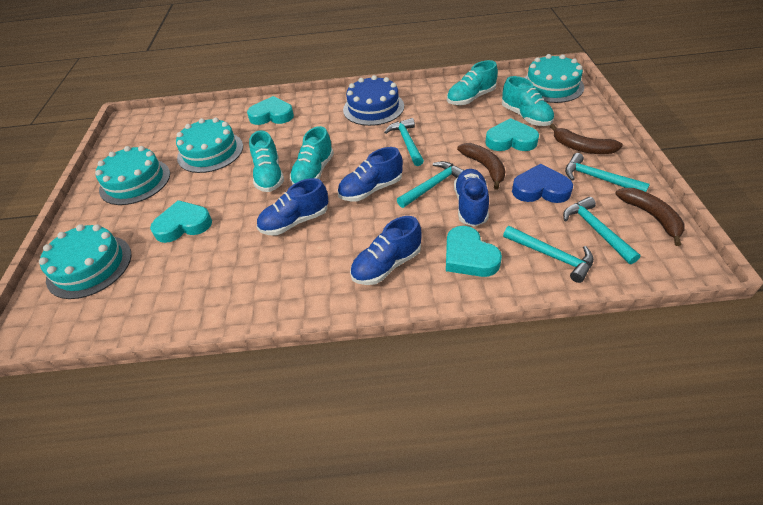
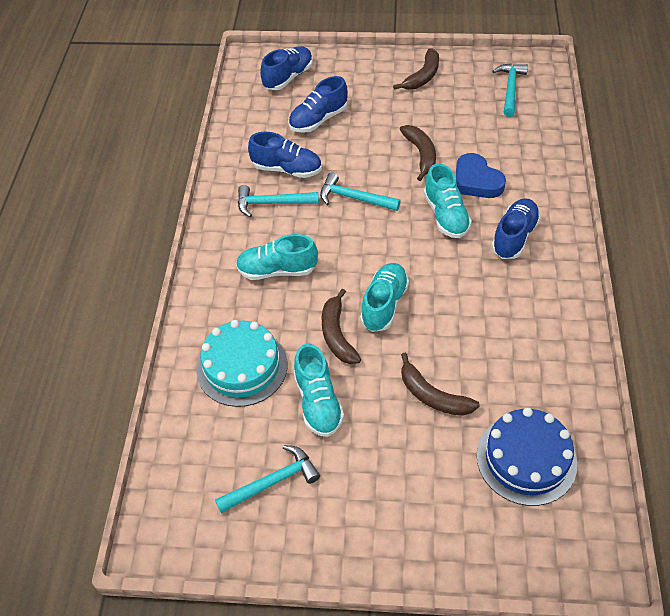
brown banana: 3 -> 4
turquoise cake: 4 -> 1
turquoise hammer: 5 -> 4
turquoise heart: 4 -> 0

